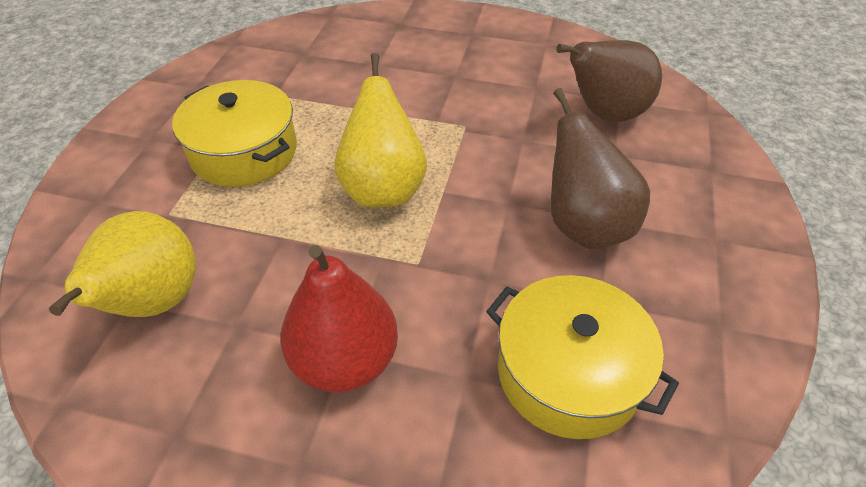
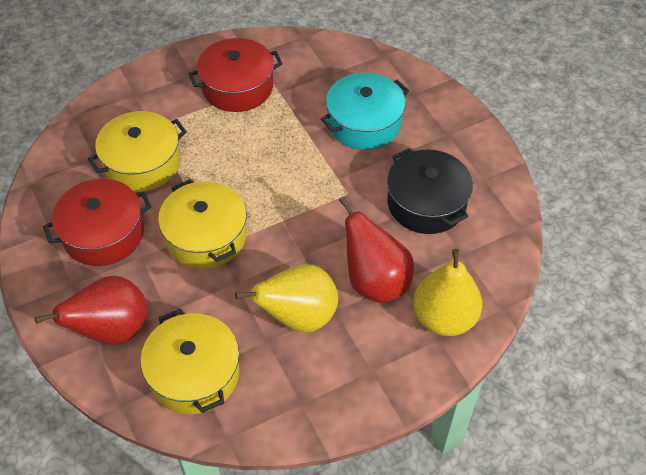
black pot: 0 -> 1
brown pear: 2 -> 0
red pear: 1 -> 2
red pot: 0 -> 2
turquoise pot: 0 -> 1
yellow pot: 2 -> 3

